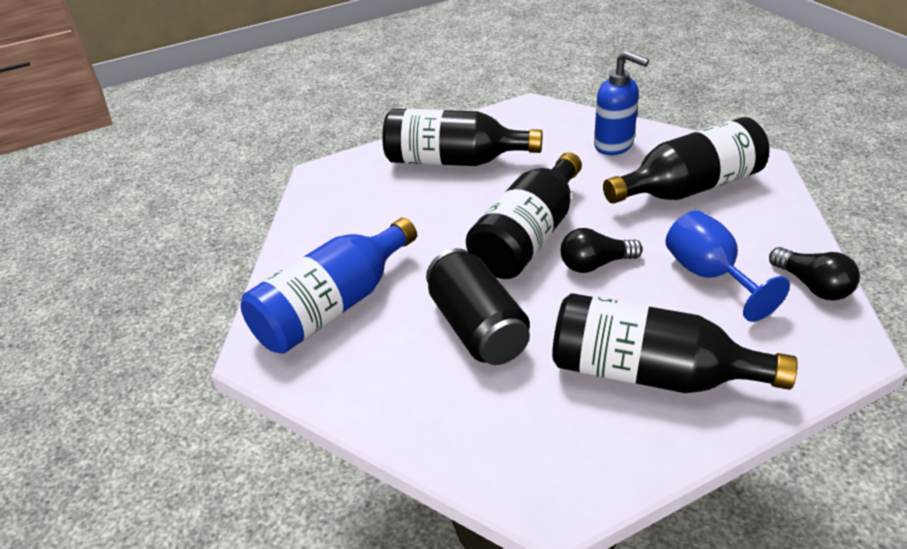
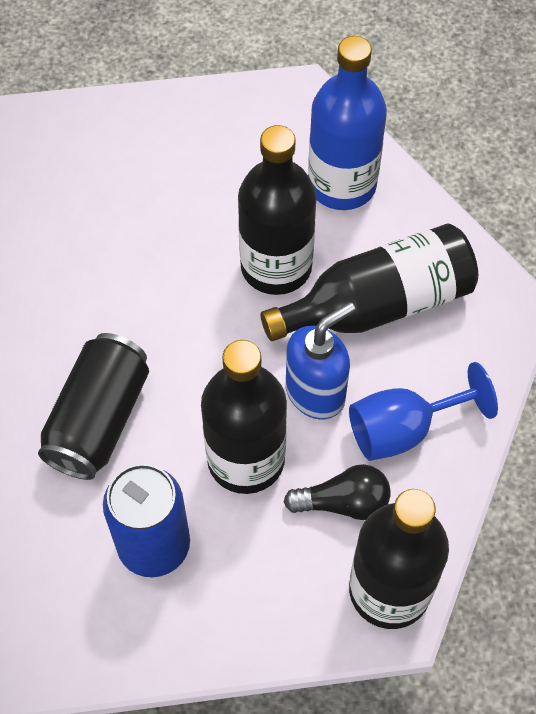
black light bulb: 2 -> 1
blue can: 0 -> 1

